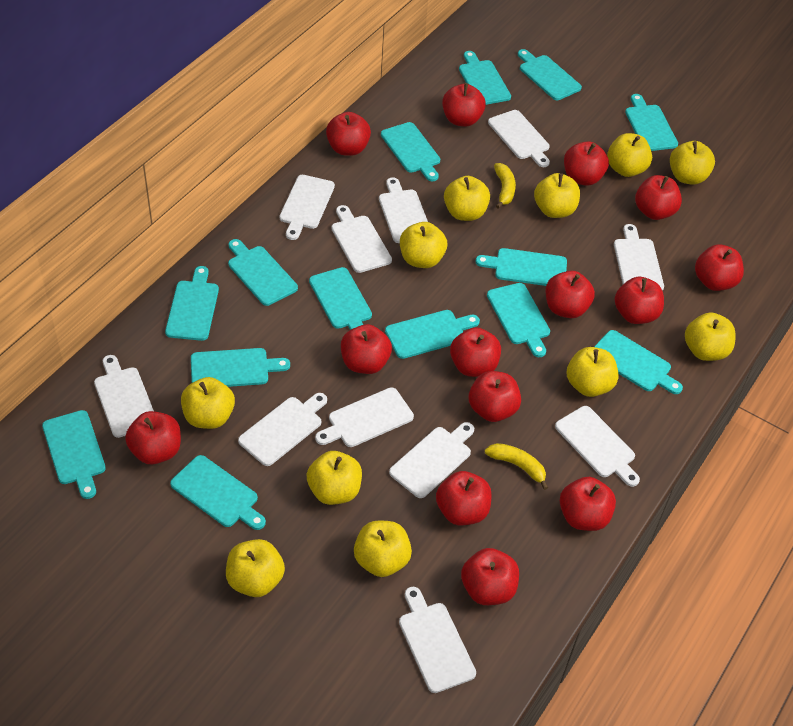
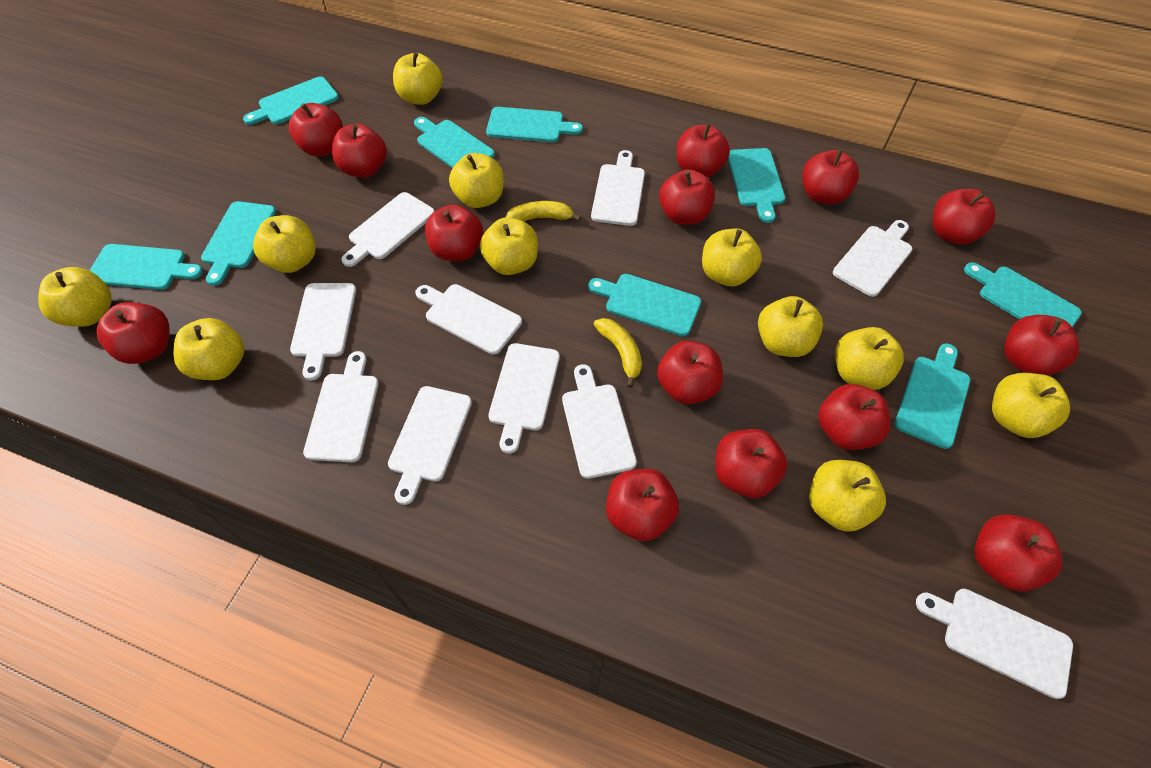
turquoise cutting board: 14 -> 9
white cutting board: 11 -> 10

